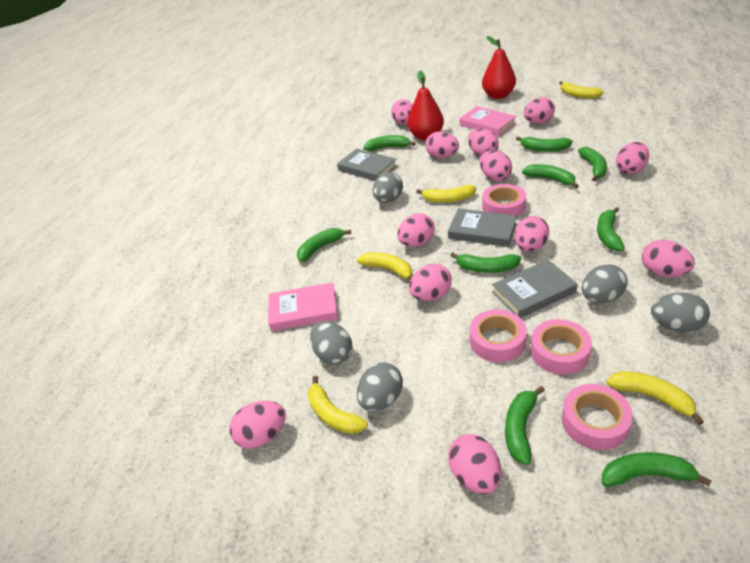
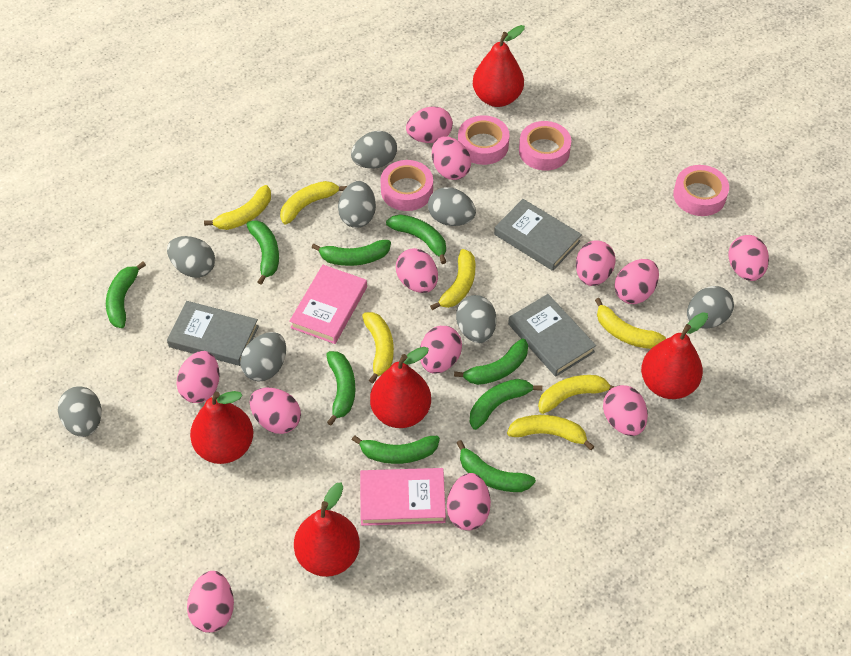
grey egg: 5 -> 8
red pear: 2 -> 5
yellow banana: 5 -> 7

